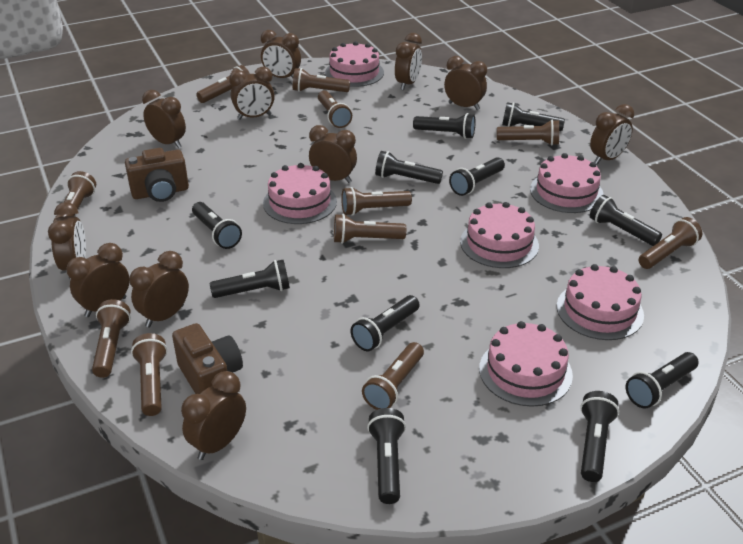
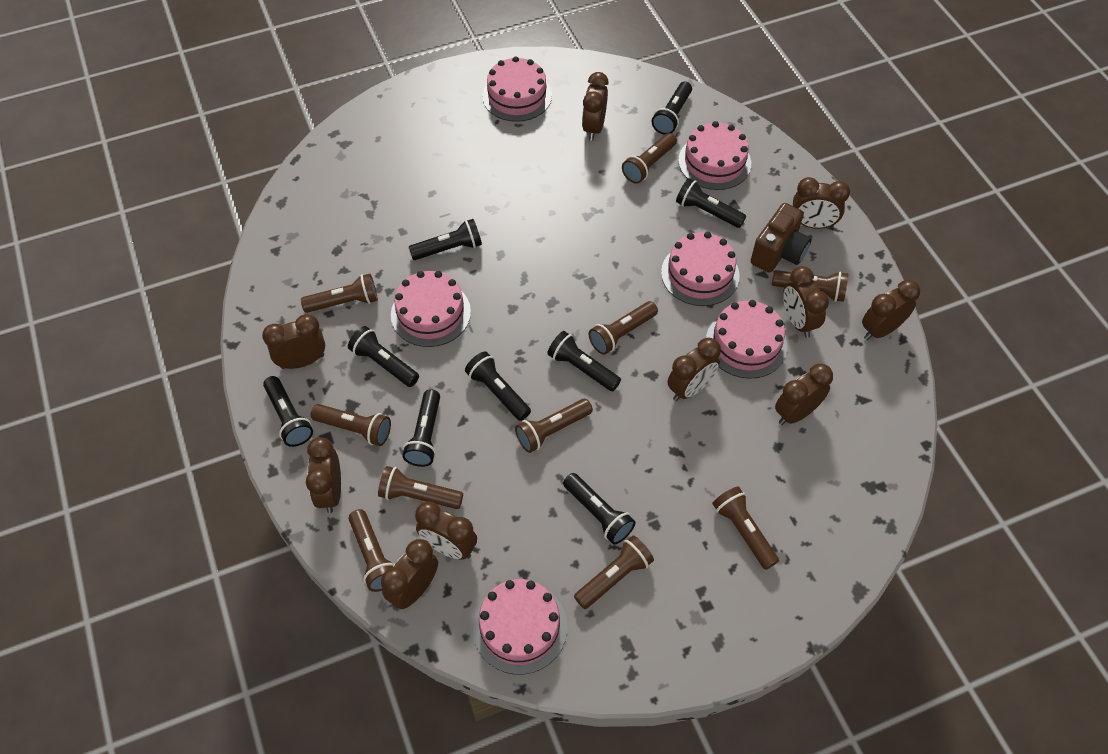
black flashlight: 11 -> 9
brown camera: 2 -> 1
brown clock: 11 -> 10
brown flashlight: 11 -> 10

